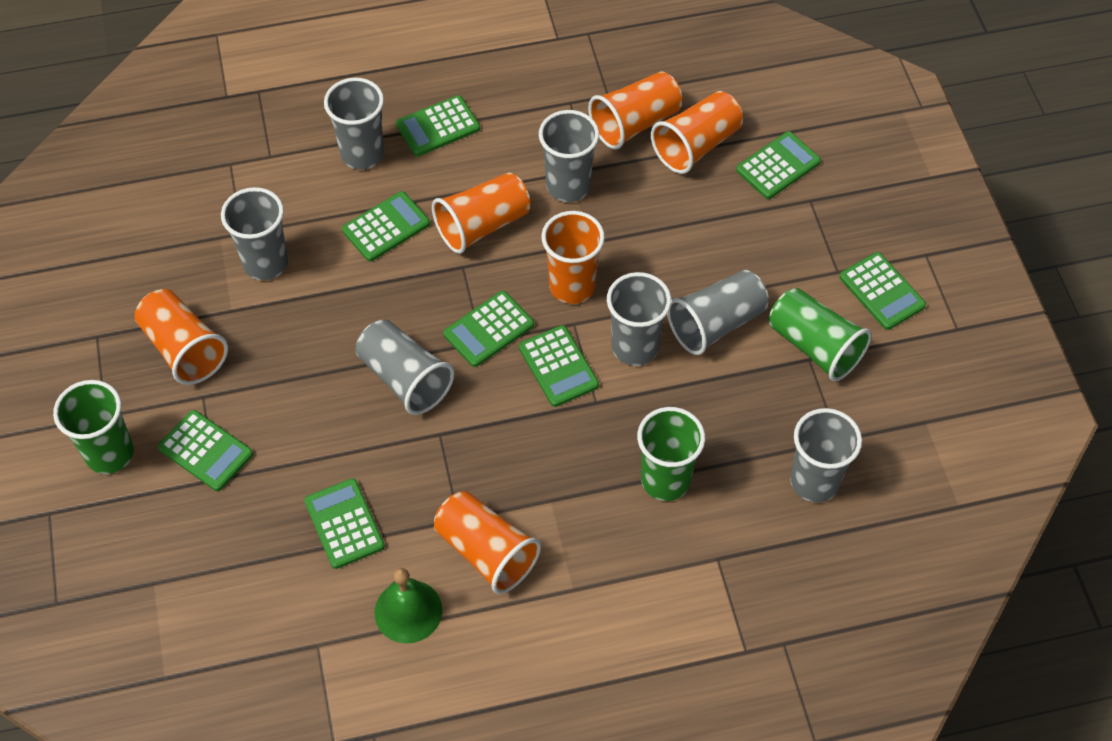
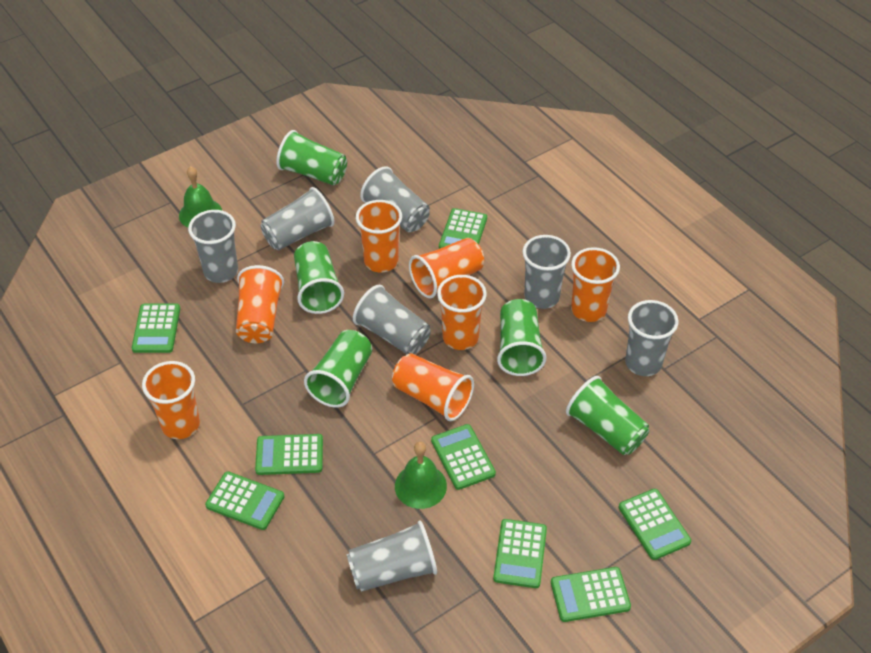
green bell: 1 -> 2
green cup: 3 -> 5
orange cup: 6 -> 7

